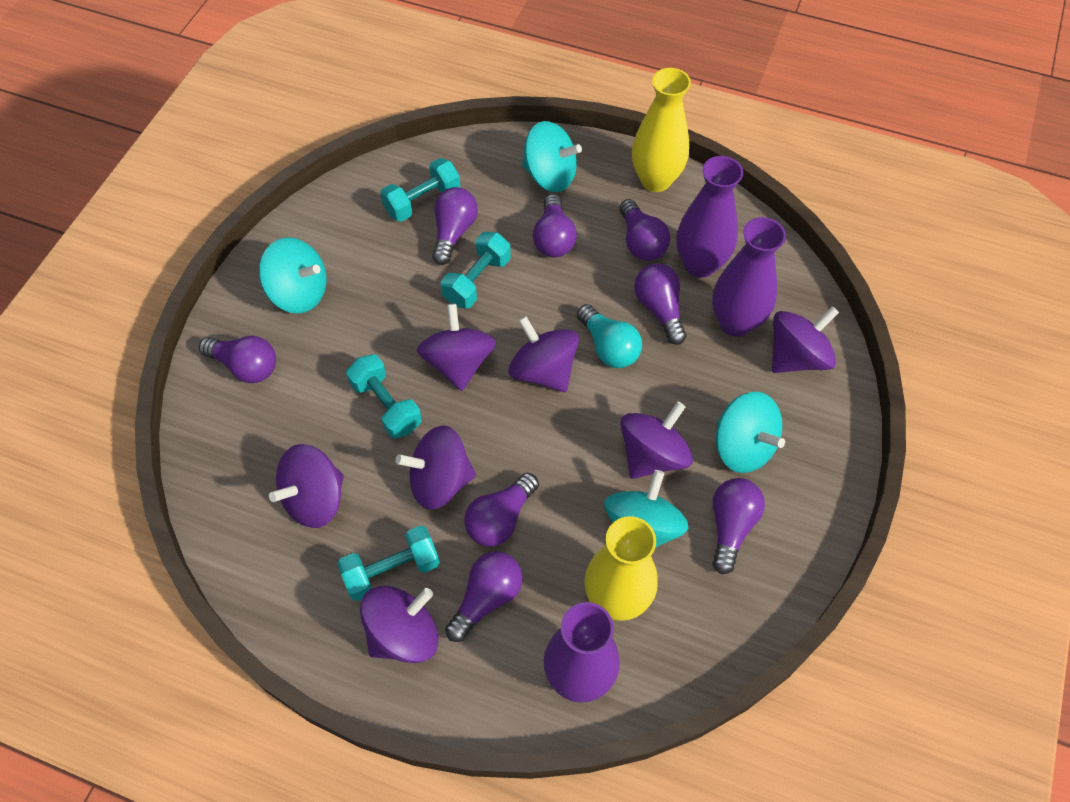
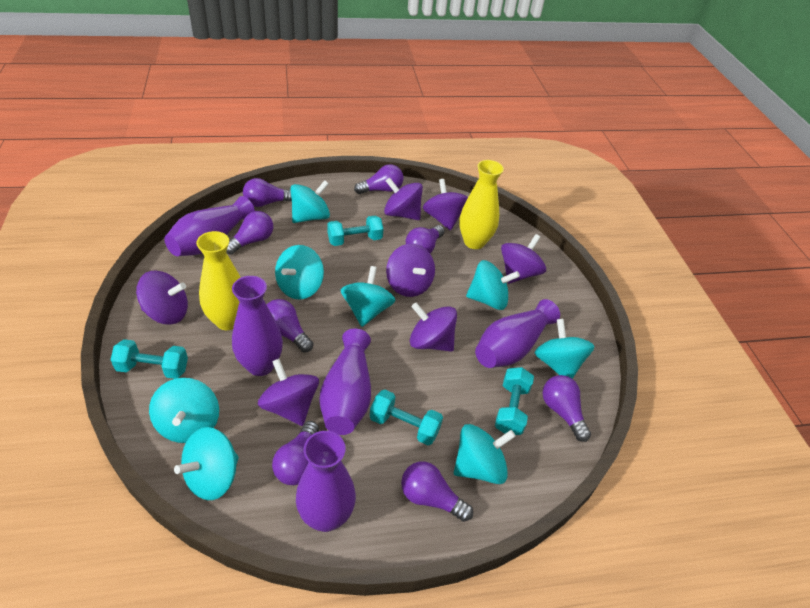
purple vase: 3 -> 5
turquoise light bulb: 1 -> 0
turquoise spinning top: 4 -> 8

